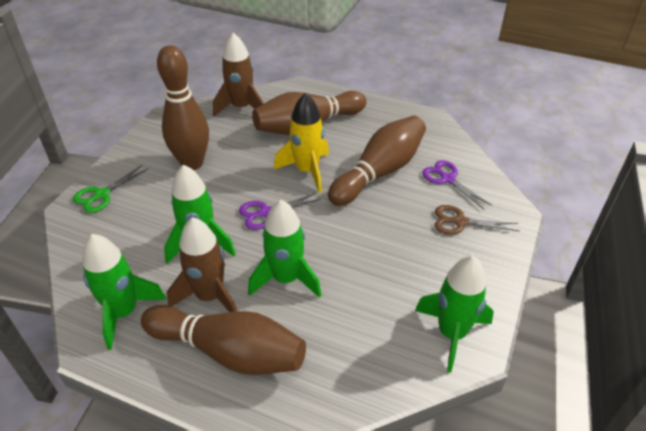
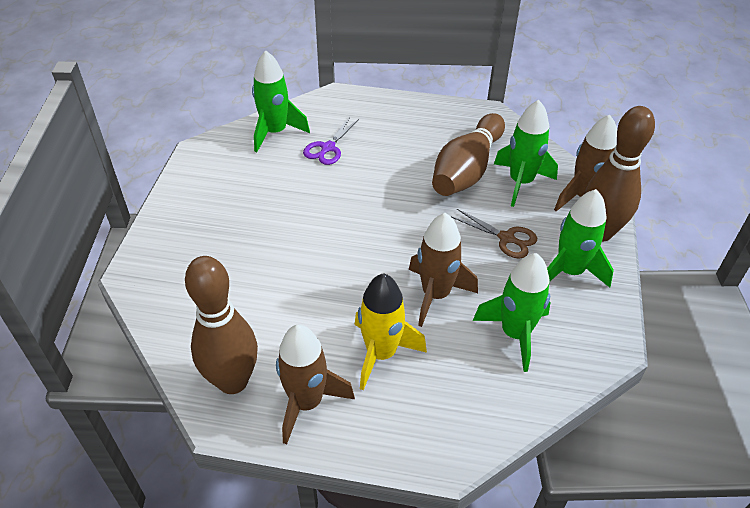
brown bowling pin: 4 -> 3
brown rocket: 2 -> 3
green scissors: 1 -> 0
purple scissors: 2 -> 1

